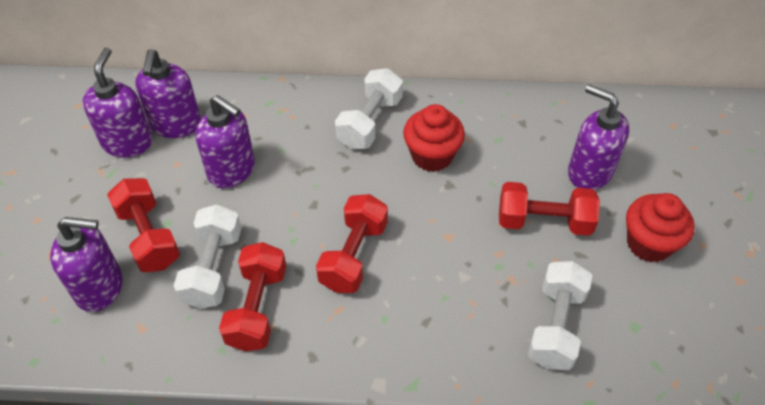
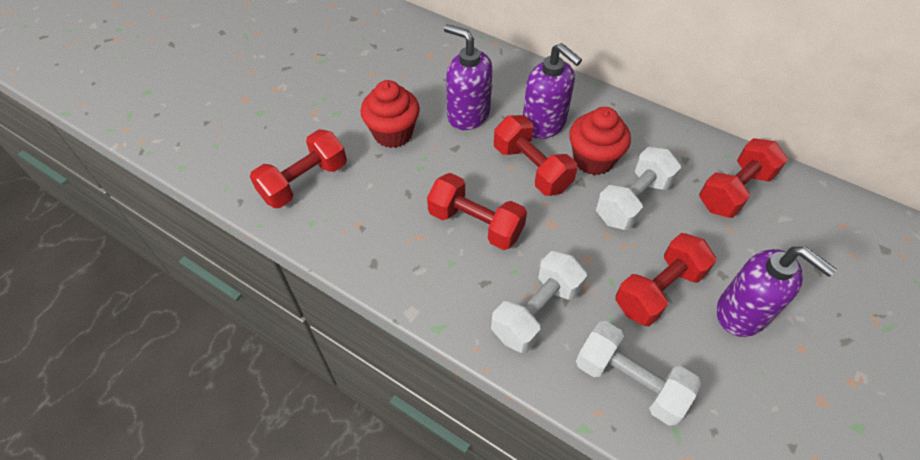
purple soap dispenser: 5 -> 3
red dumbbell: 4 -> 5

